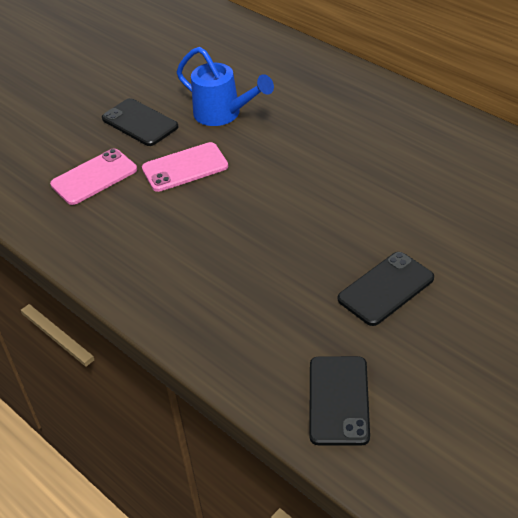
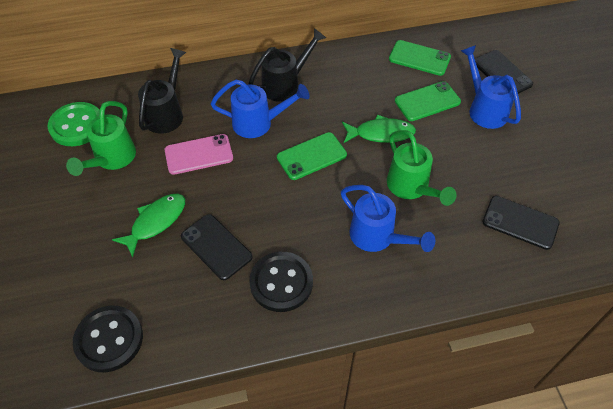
black button: 0 -> 2
black watering can: 0 -> 2
blue watering can: 1 -> 3
green button: 0 -> 1
green fish: 0 -> 2
green phone: 0 -> 3
green watering can: 0 -> 2
pink phone: 2 -> 1

